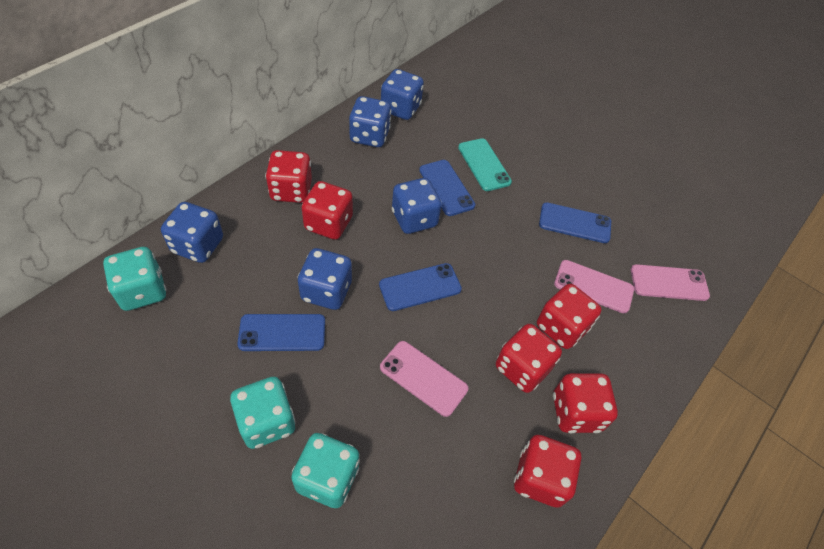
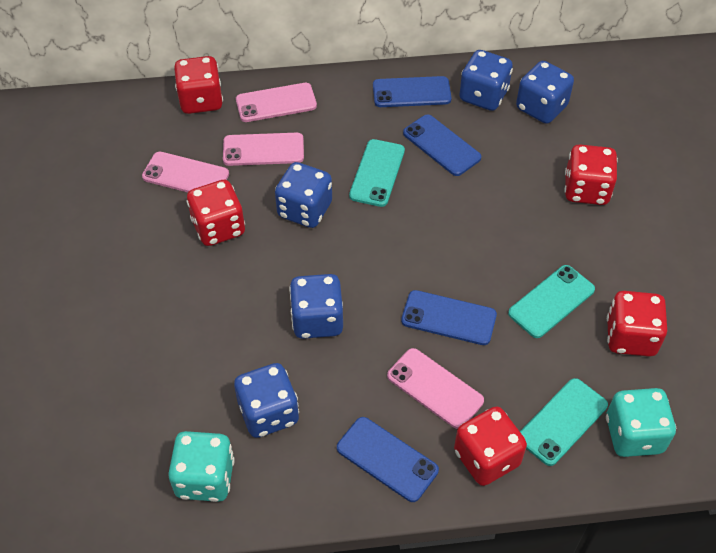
pink phone: 3 -> 4
red dice: 6 -> 5
turquoise dice: 3 -> 2
turquoise phone: 1 -> 3

